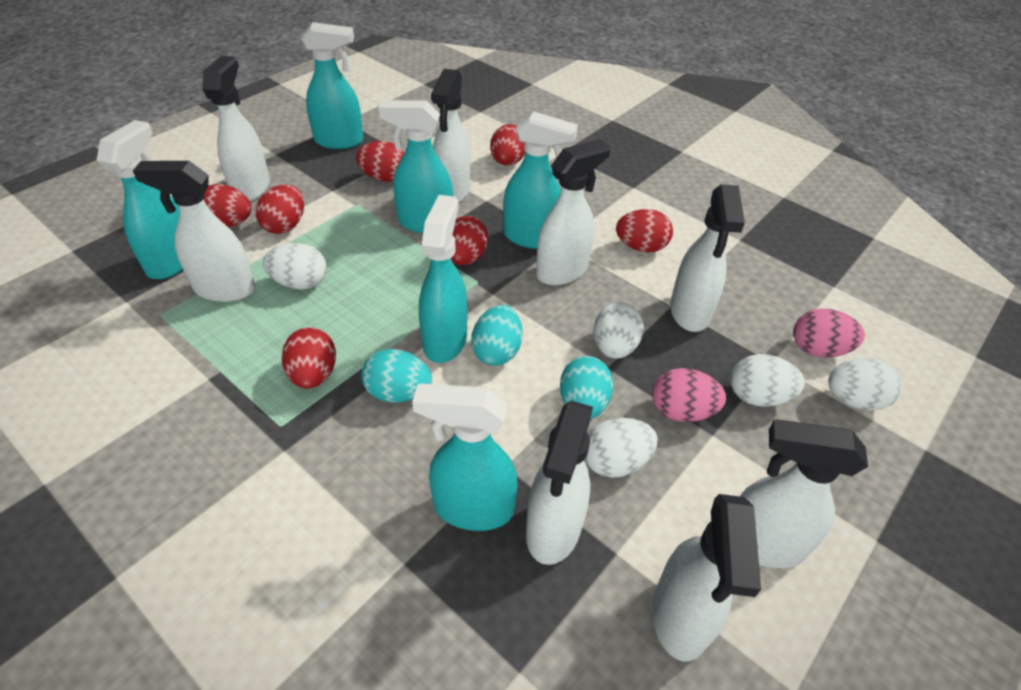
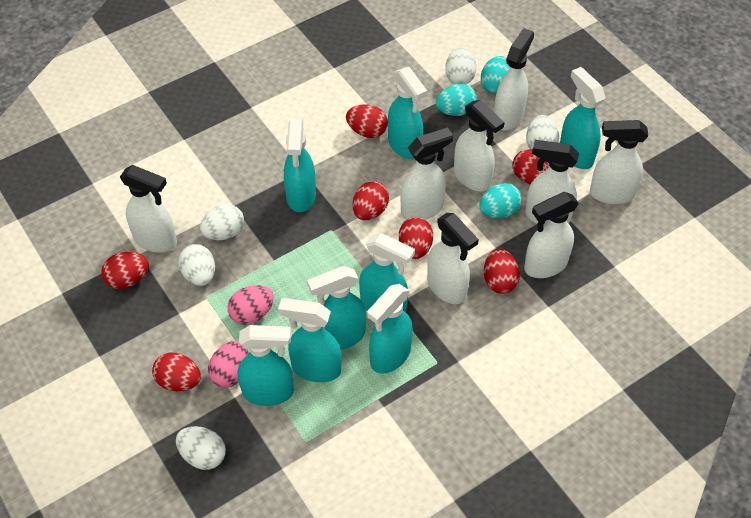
turquoise spray bottle: 6 -> 8

